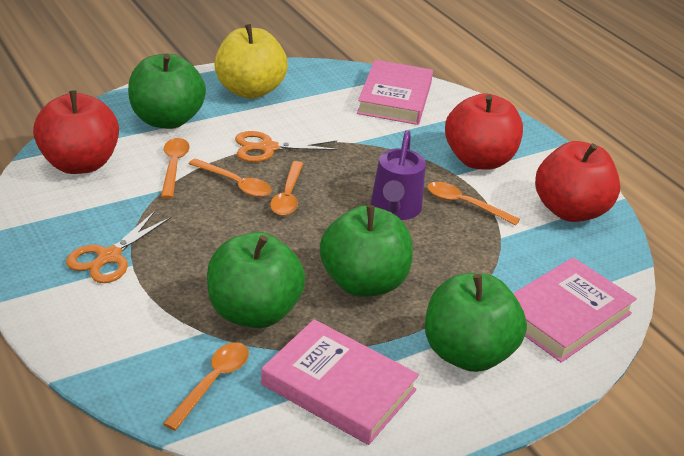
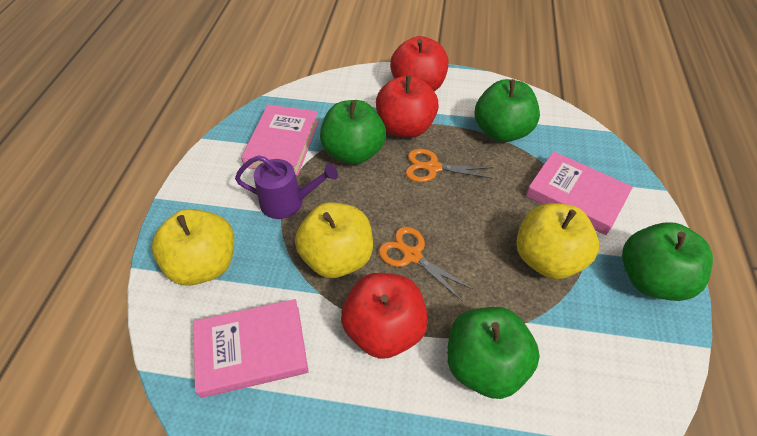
orange spoon: 5 -> 0
yellow apple: 1 -> 3

